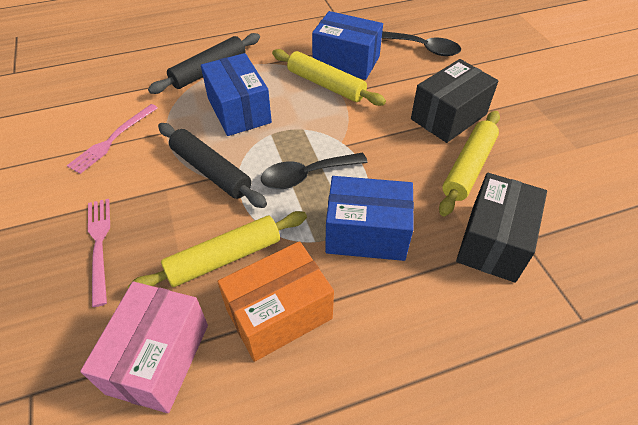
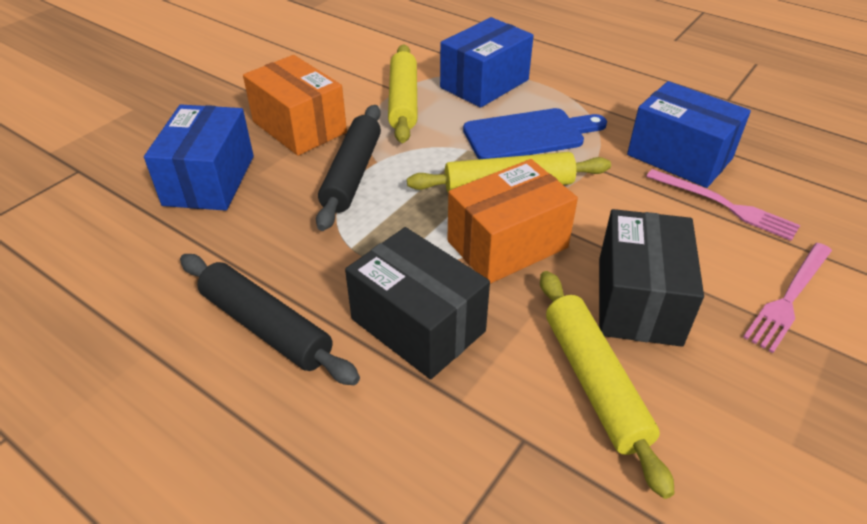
black spoon: 2 -> 0
blue cutting board: 0 -> 1
orange box: 1 -> 2
pink box: 1 -> 0

